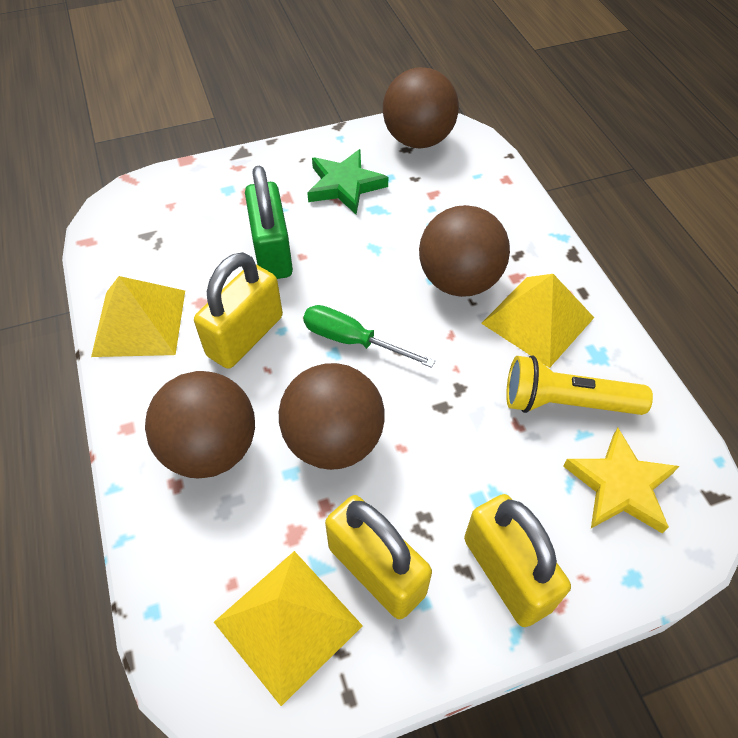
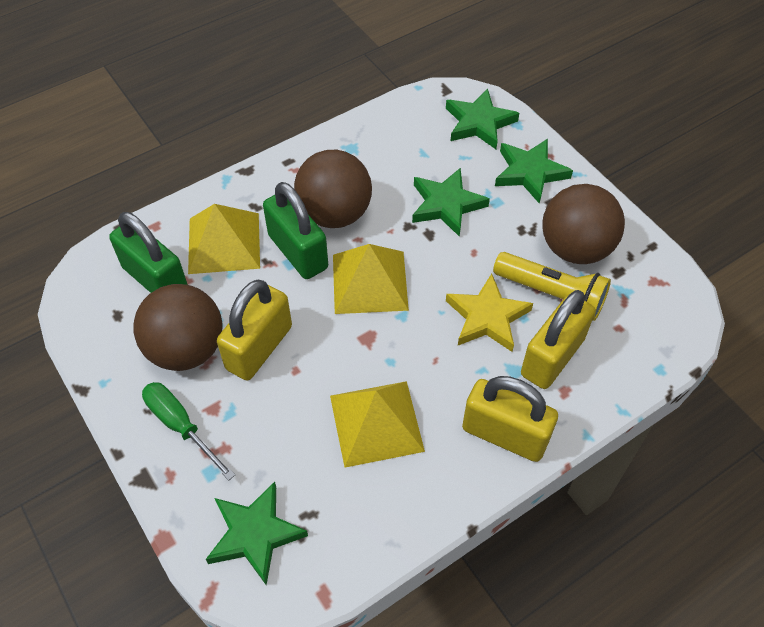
brown ball: 4 -> 3
green padlock: 1 -> 2
green star: 1 -> 4

